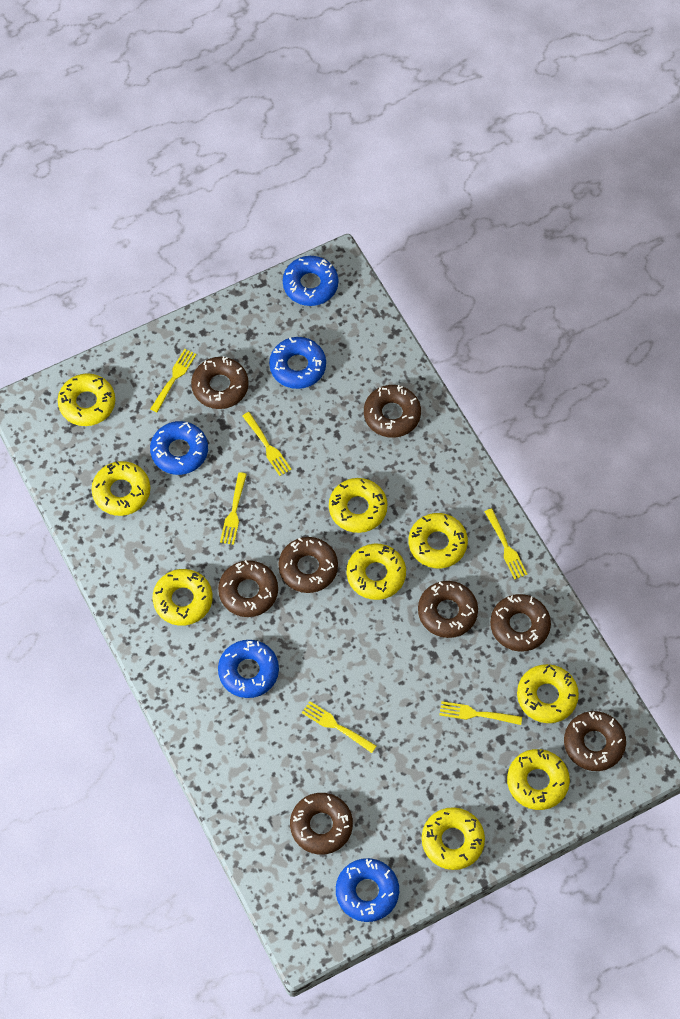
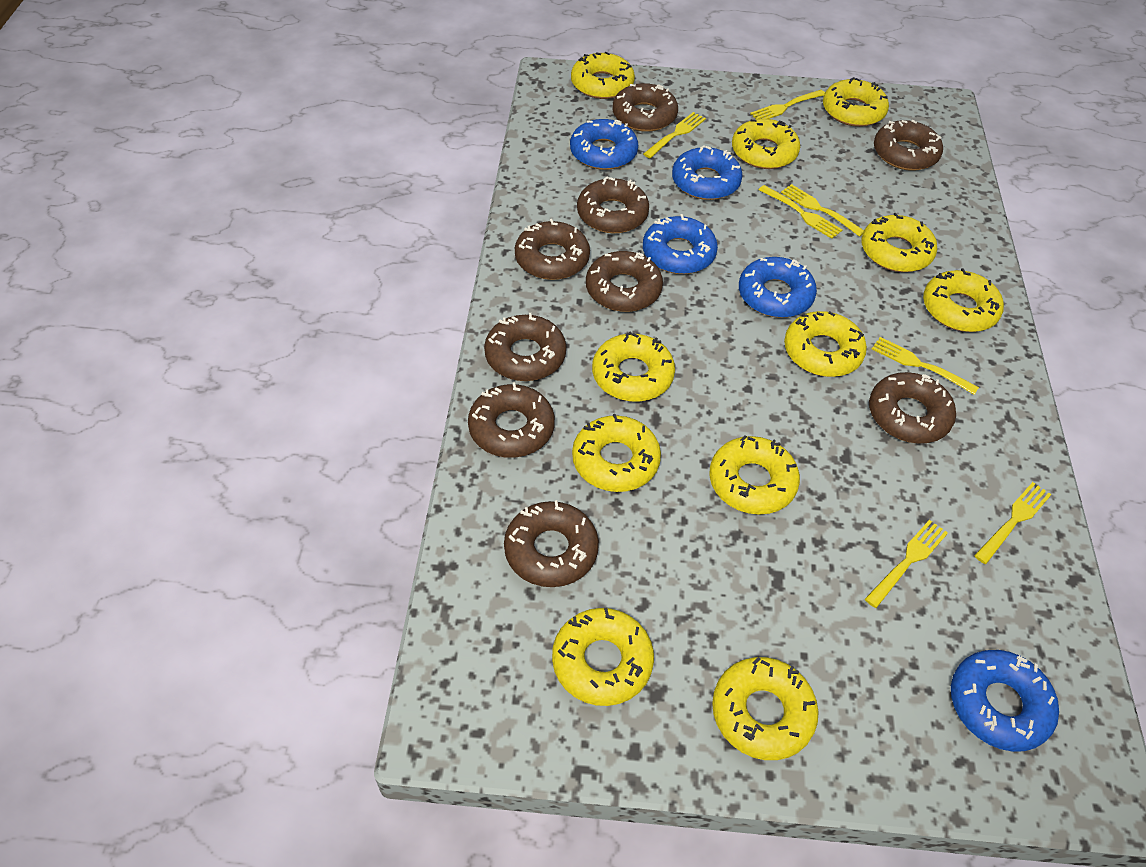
brown donut: 8 -> 9
yellow donut: 9 -> 11
yellow fork: 6 -> 7

